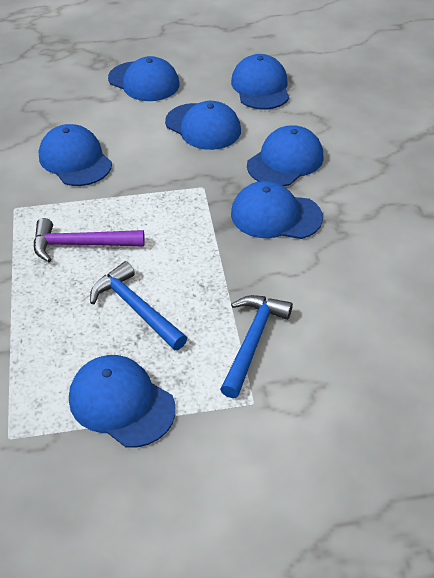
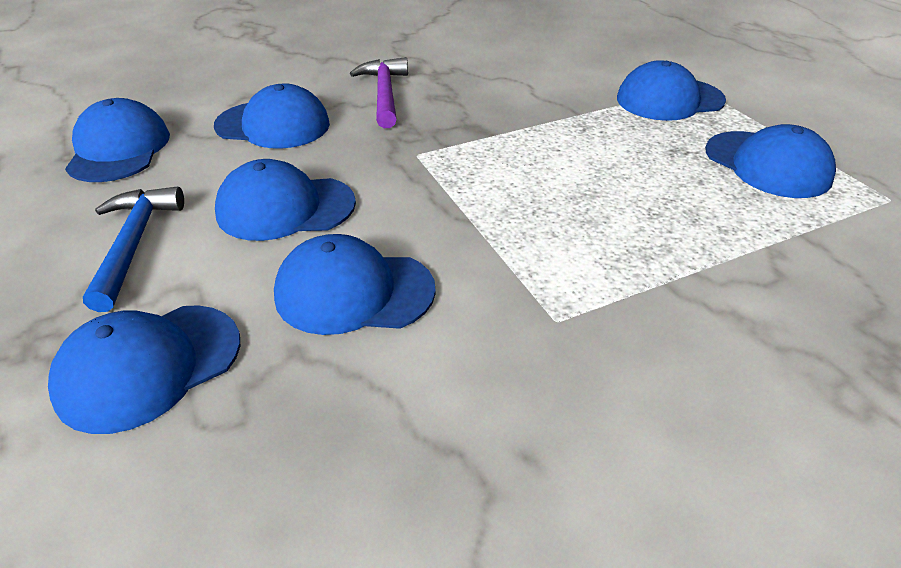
blue hammer: 2 -> 1

